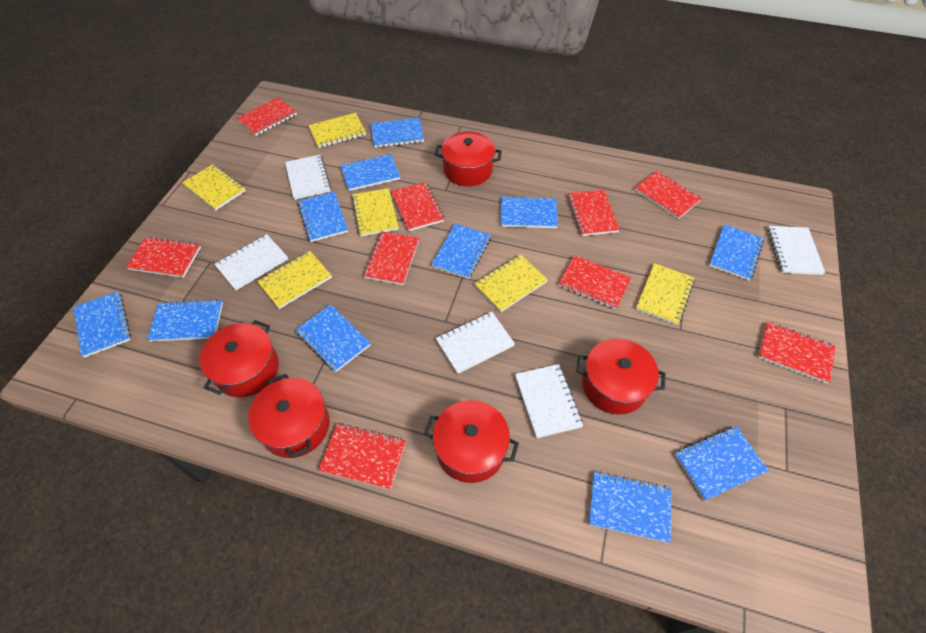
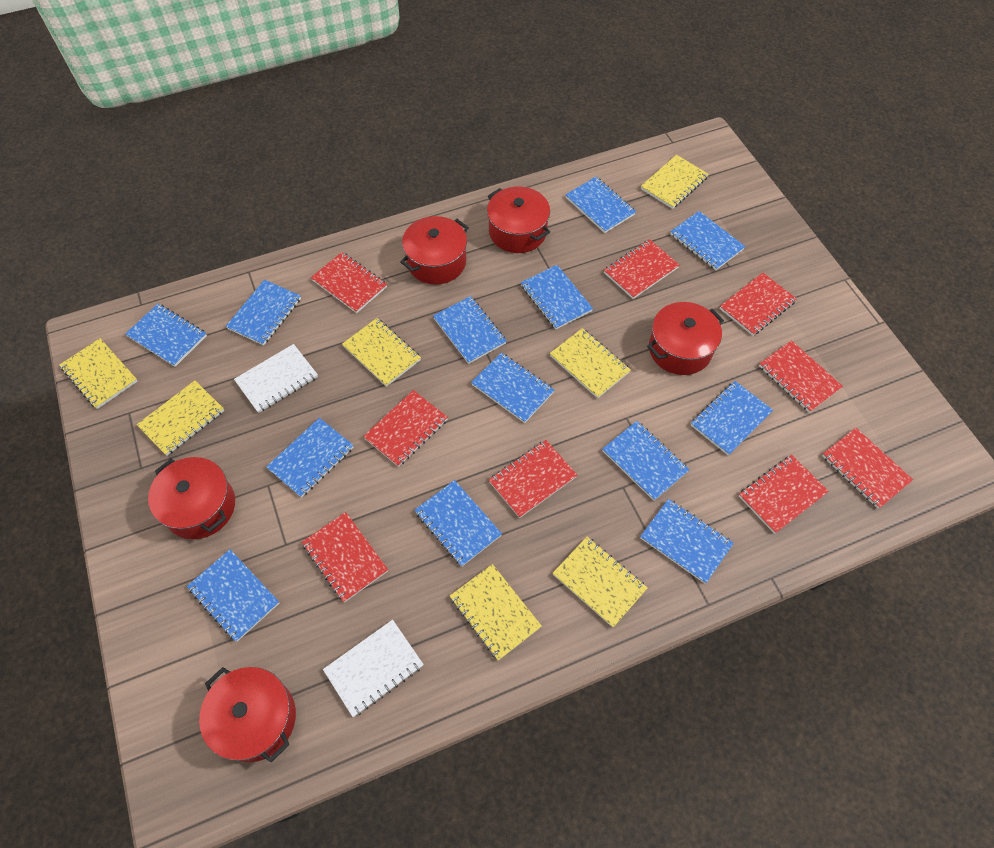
blue notebook: 11 -> 13
white notebook: 5 -> 2
yellow notebook: 6 -> 7

